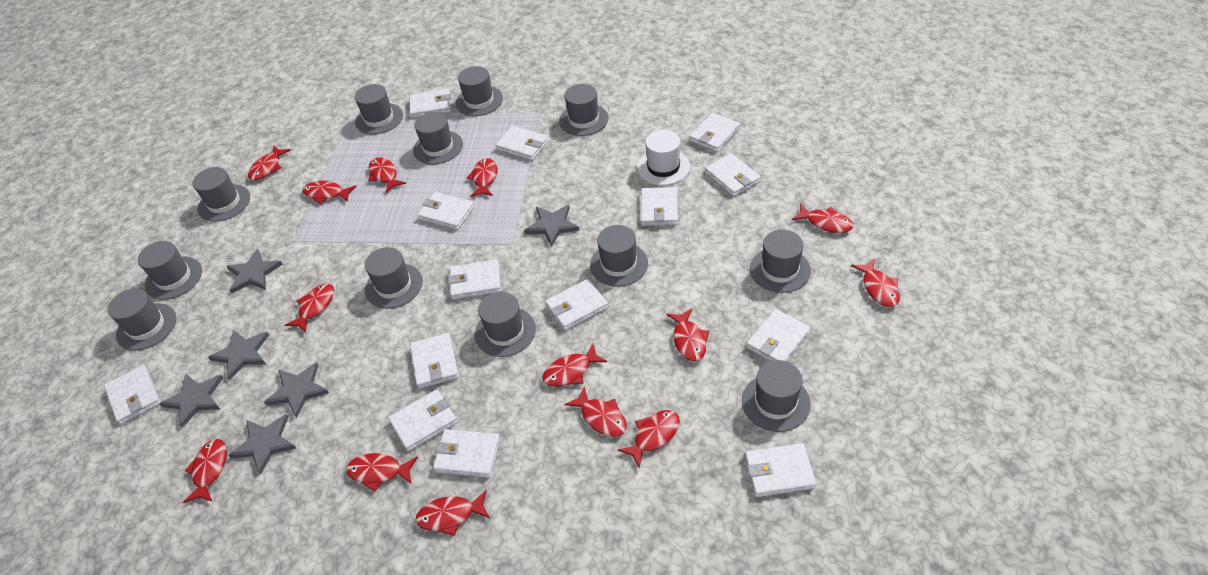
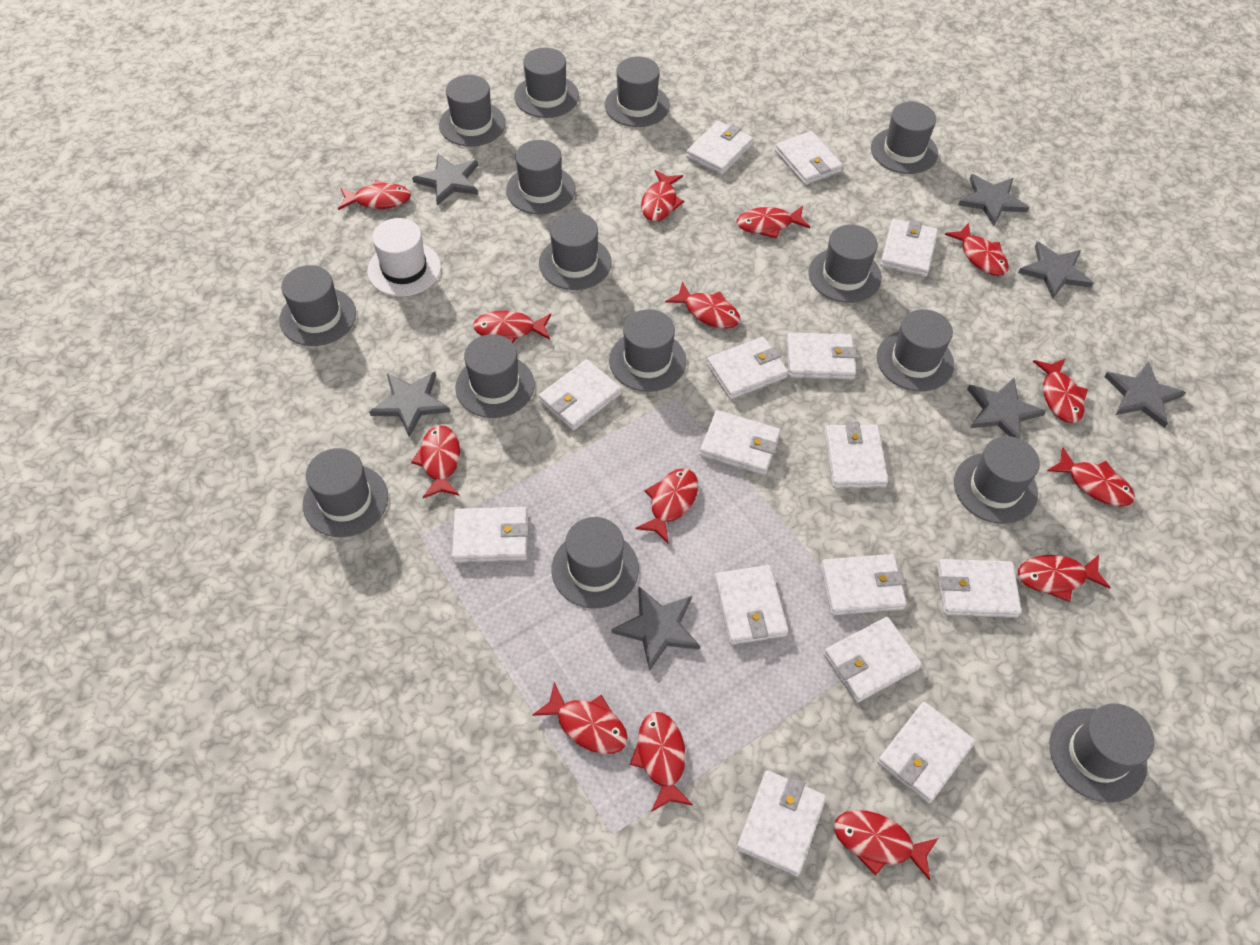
grey hat: 12 -> 15
grey star: 6 -> 7
white wallet: 14 -> 15

